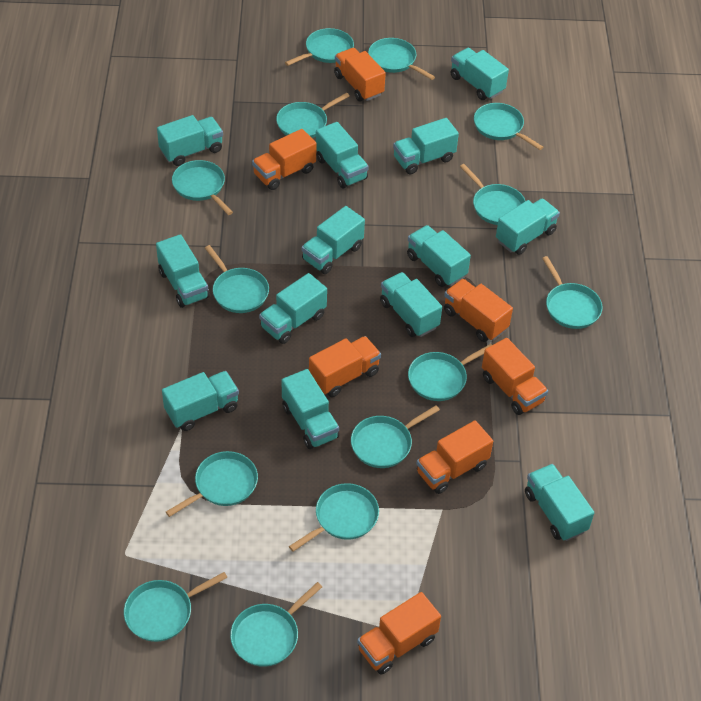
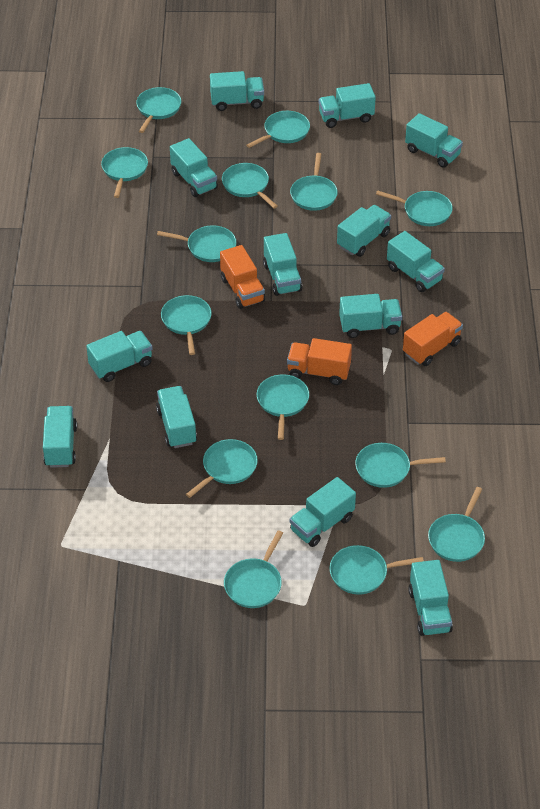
orange truck: 7 -> 3

